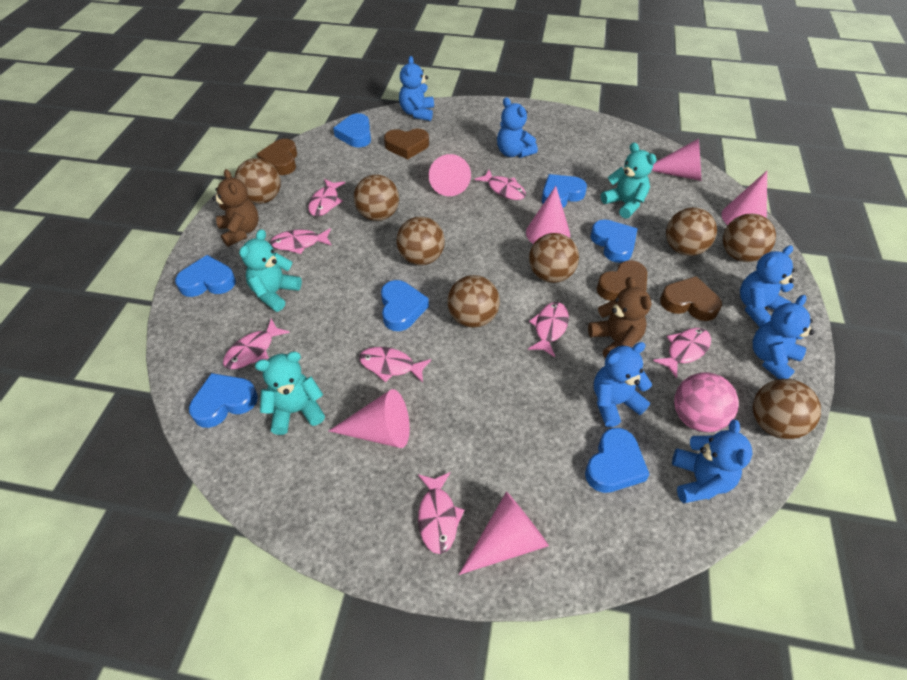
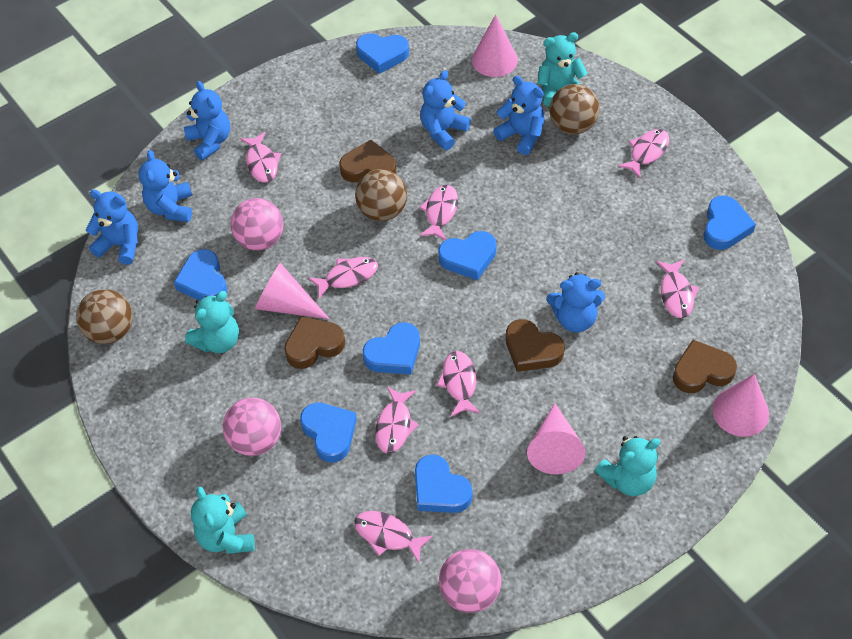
brown ball: 8 -> 3
brown teddy bear: 2 -> 0
pink ball: 1 -> 3
pink cone: 6 -> 4
turquoise teddy bear: 3 -> 4

